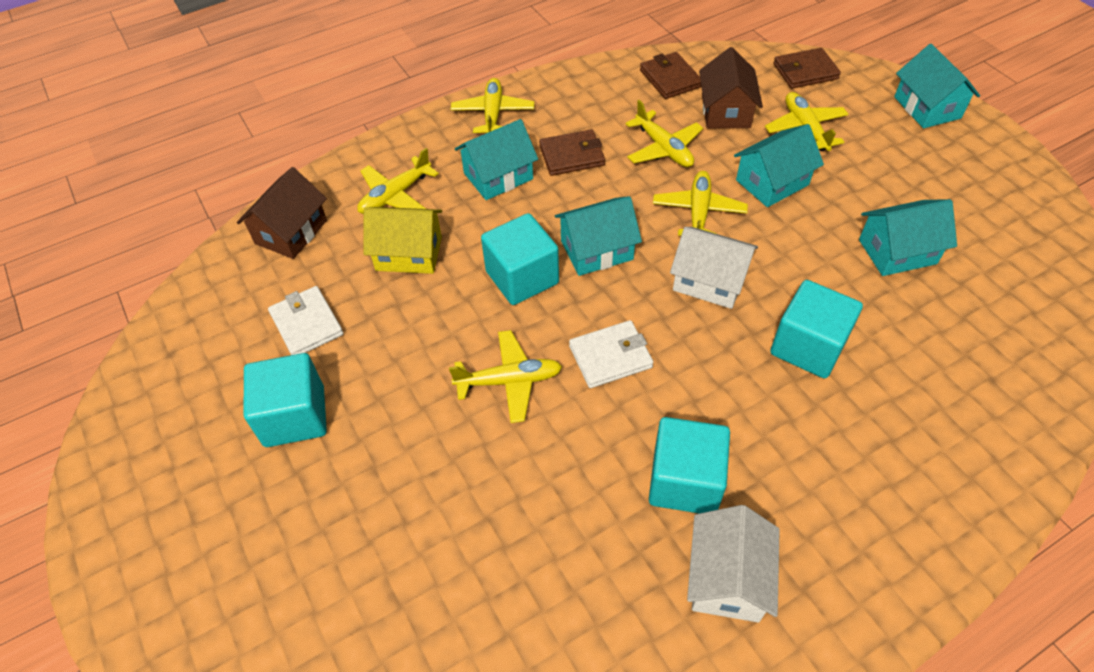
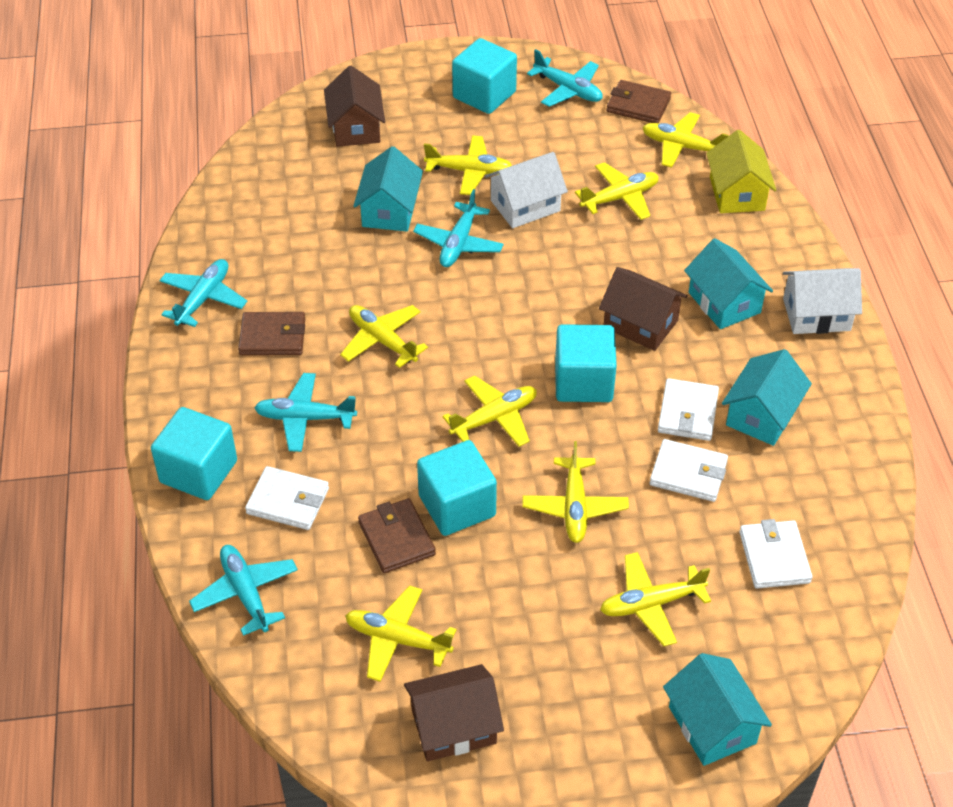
brown house: 2 -> 3
turquoise house: 5 -> 4
turquoise plane: 0 -> 5
white wallet: 2 -> 4
yellow plane: 6 -> 8

